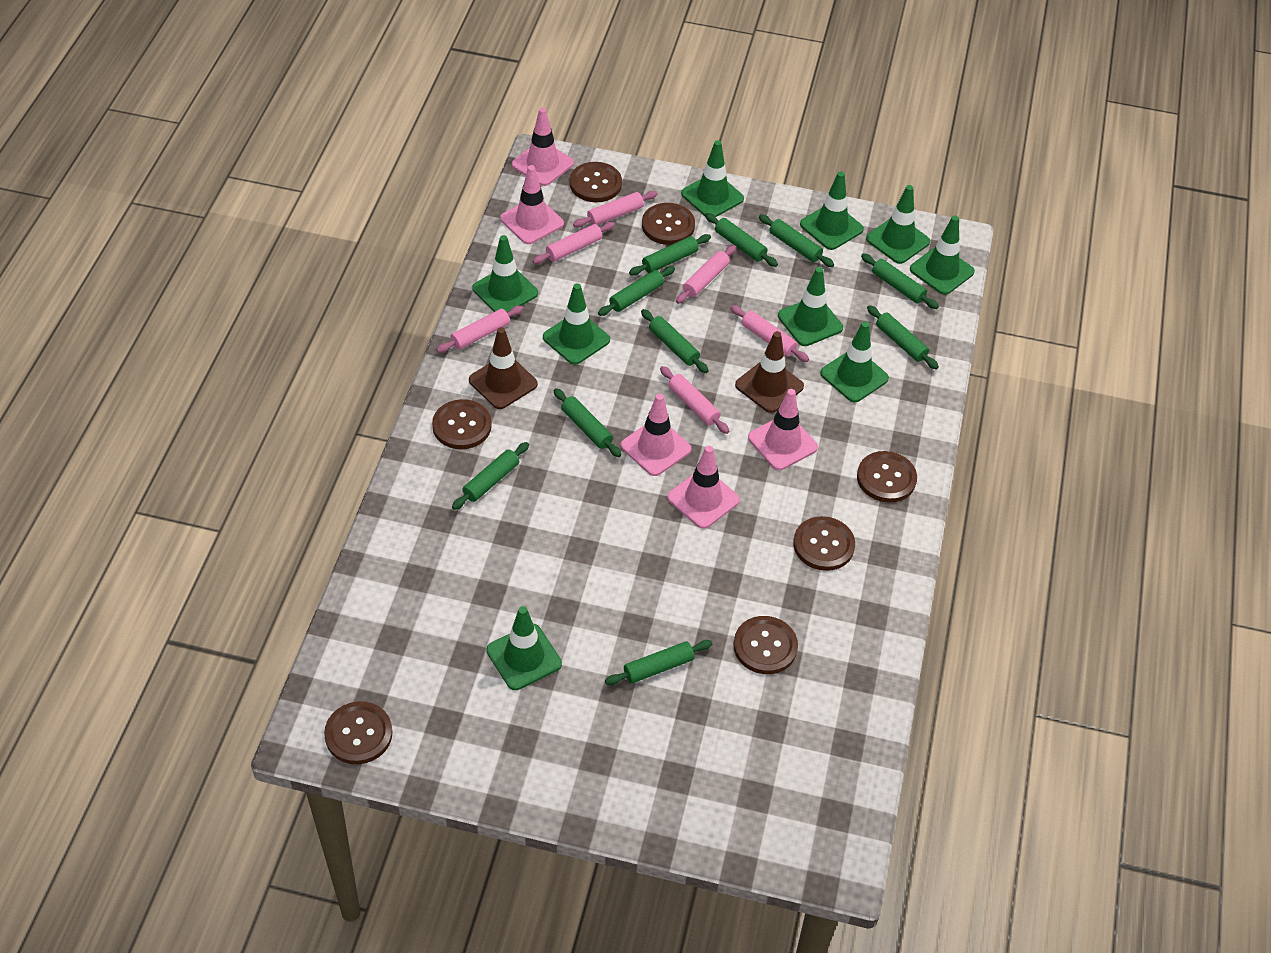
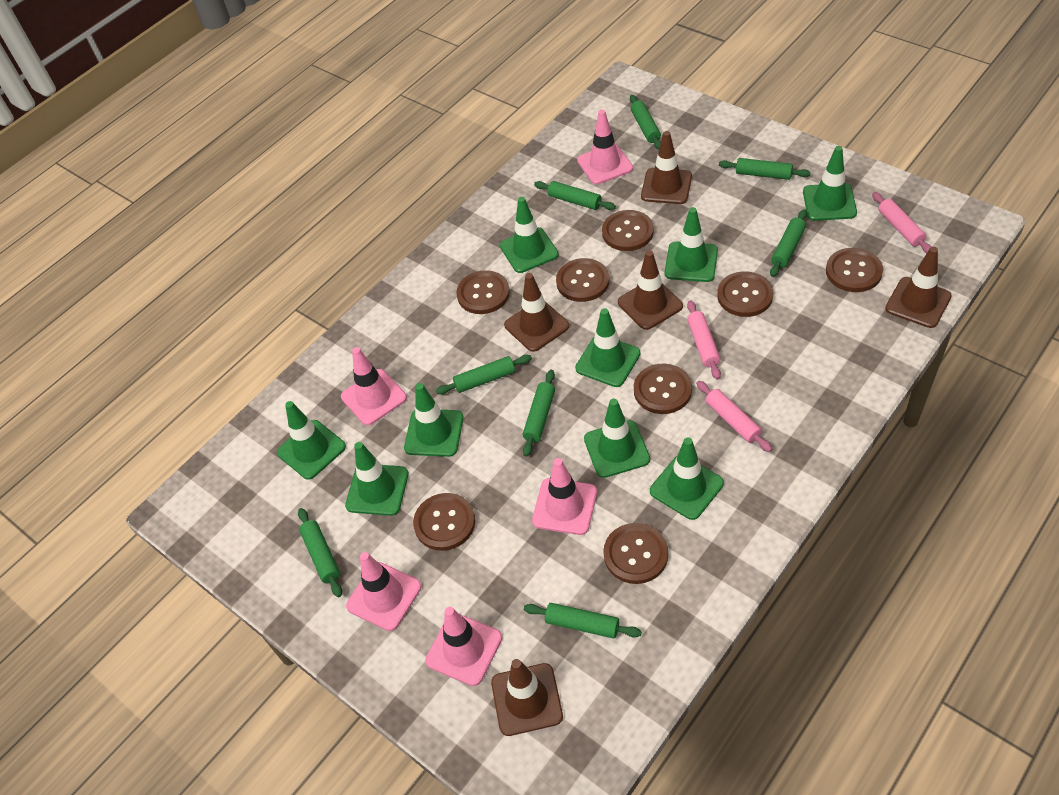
brown button: 7 -> 8
brown traffic cone: 2 -> 5
green rolling pin: 10 -> 8
pink rolling pin: 6 -> 3

